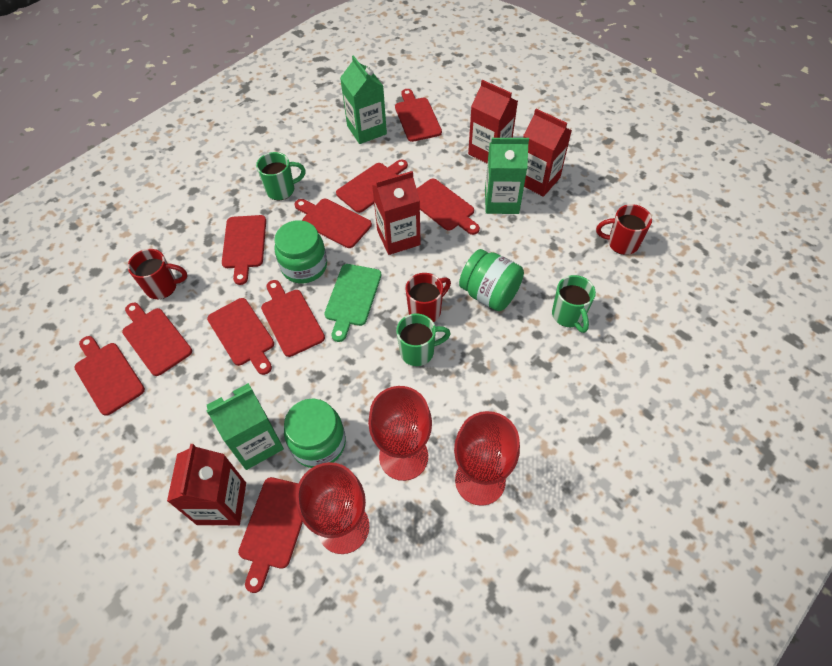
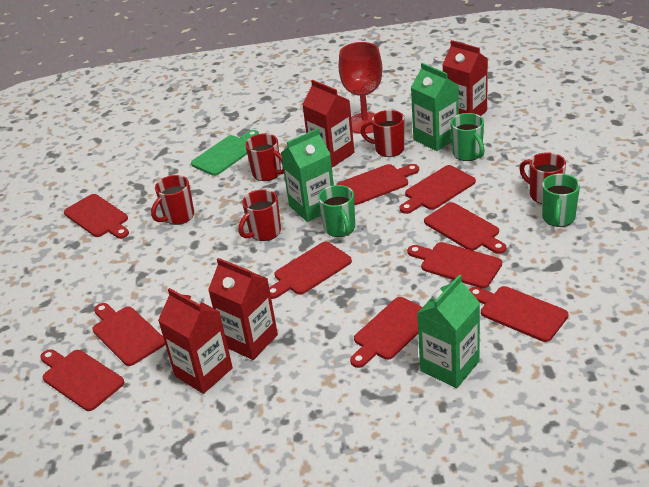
green jar: 3 -> 0
red goblet: 3 -> 1
red mug: 3 -> 5

